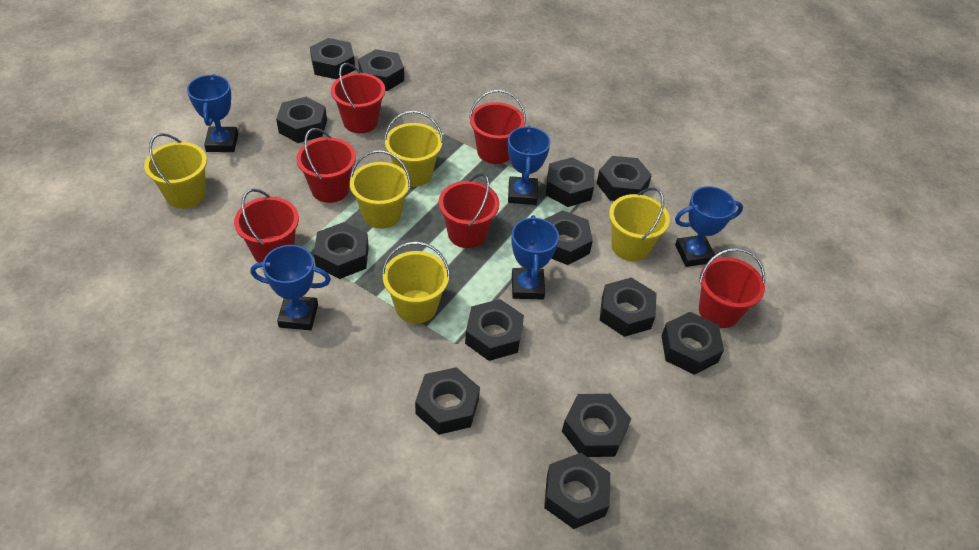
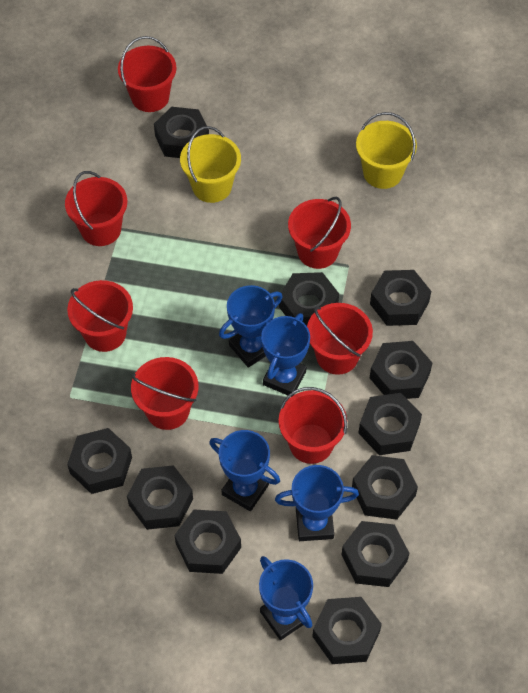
black nut: 13 -> 11
red bucket: 6 -> 7
yellow bucket: 5 -> 2

